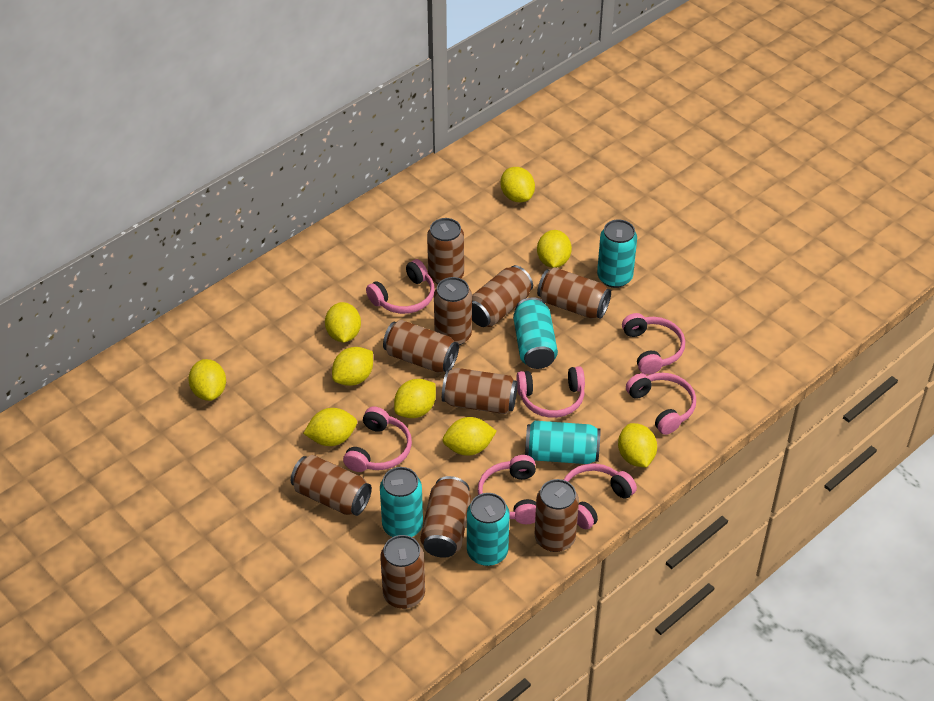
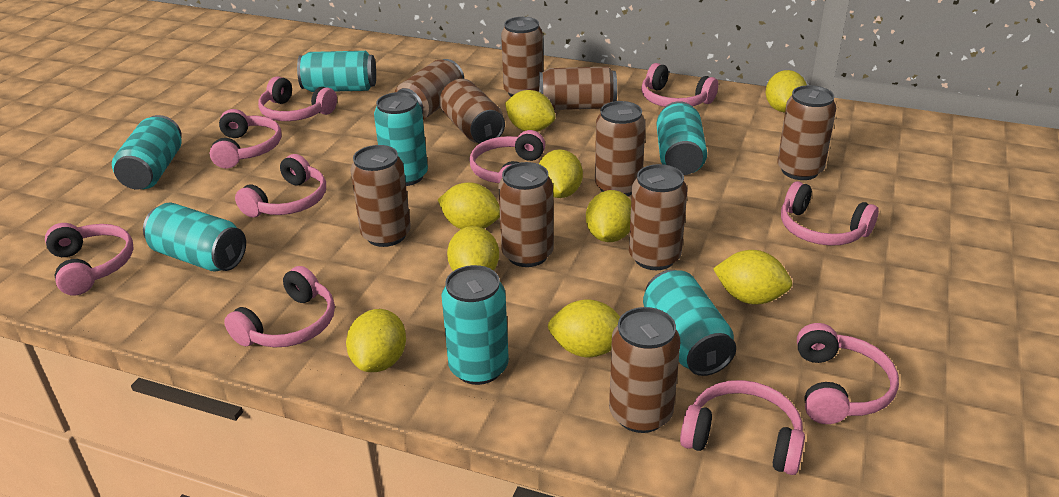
pink headphones: 7 -> 10
turquoise can: 5 -> 7

